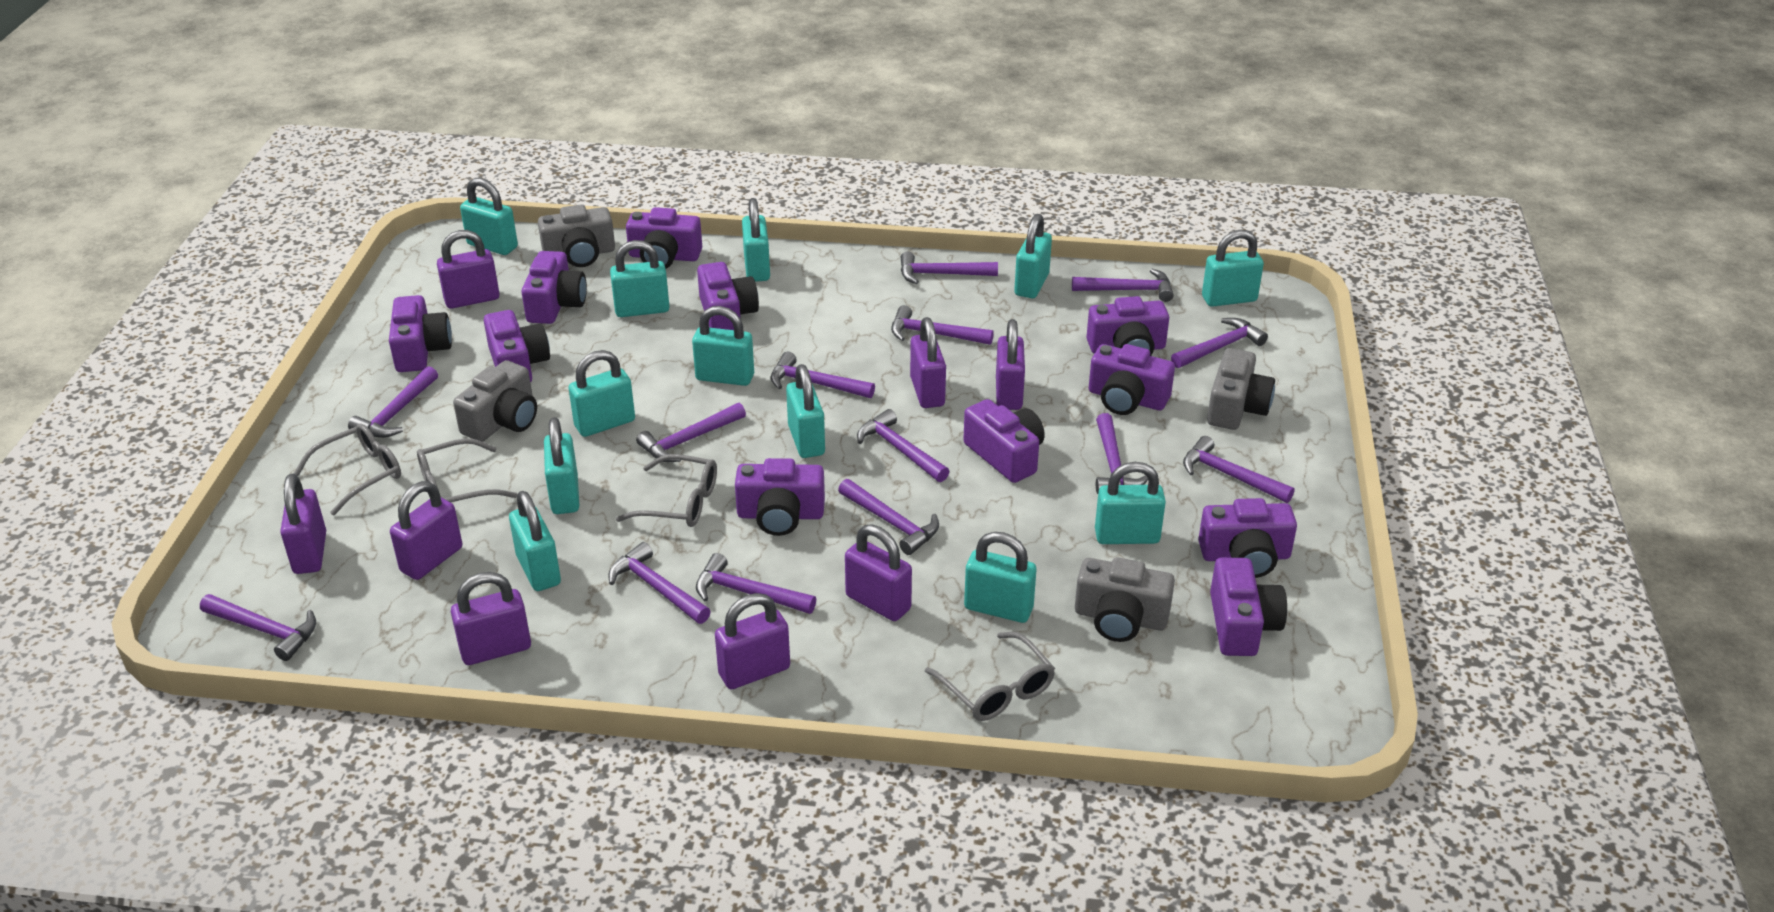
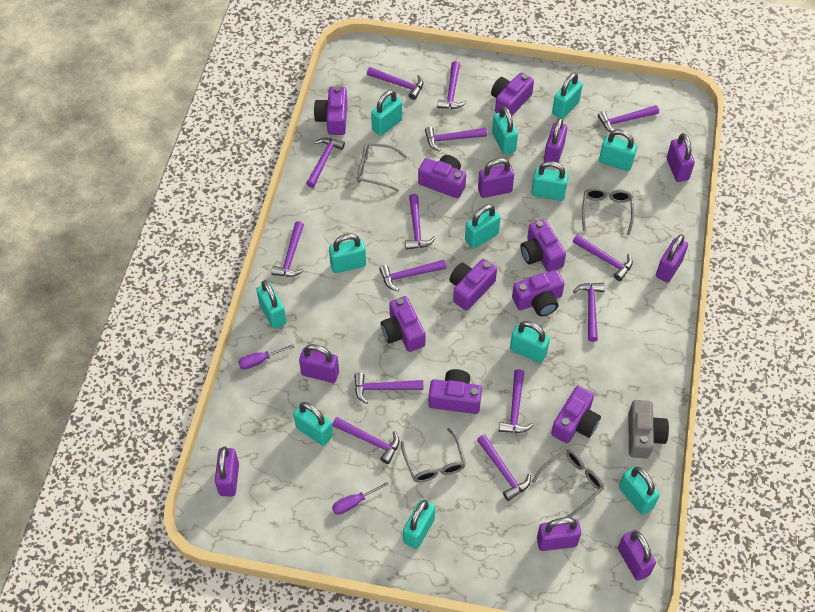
grey camera: 4 -> 1
purple camera: 11 -> 9
purple screwdriver: 0 -> 2

